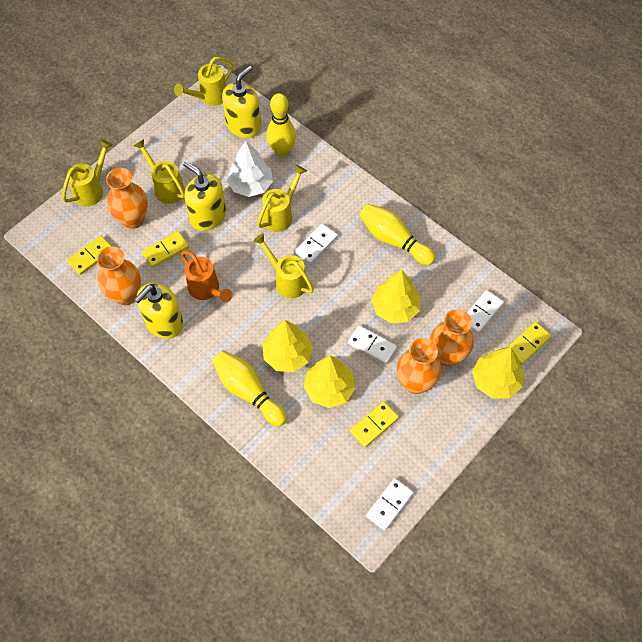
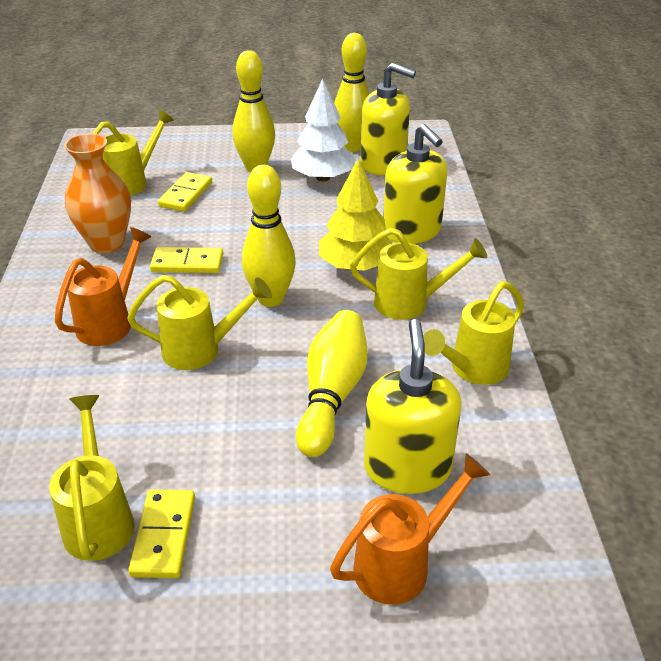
orange vase: 4 -> 1
orange watering can: 1 -> 2
white domino: 4 -> 0
yellow bowling pin: 3 -> 4
yellow domino: 4 -> 3
yellow tree: 4 -> 1

